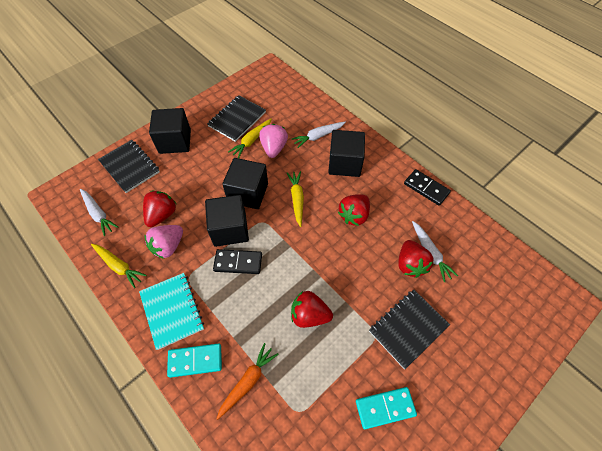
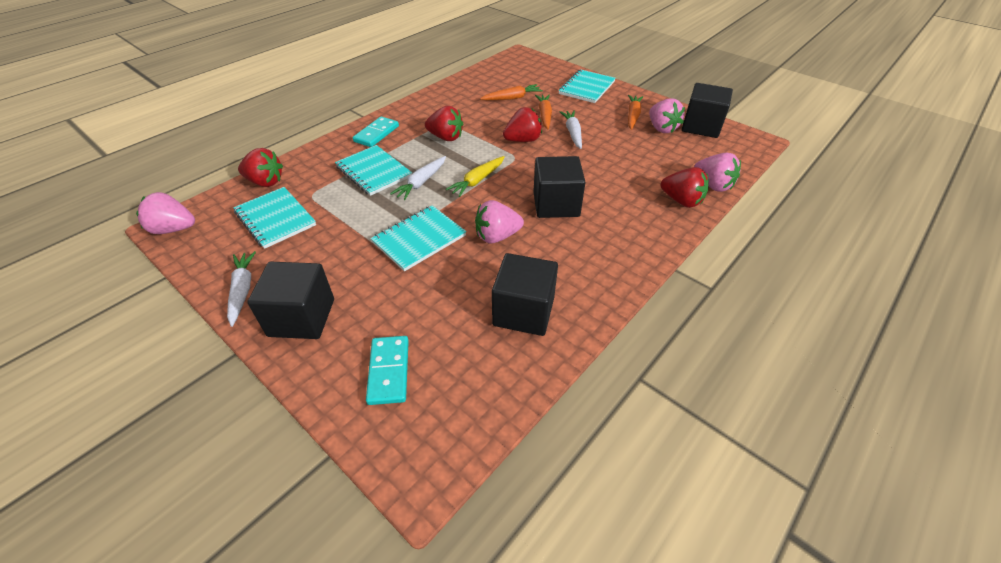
black domino: 2 -> 0
black notebook: 3 -> 0
orange carrot: 1 -> 3
pink strawberry: 2 -> 4
turquoise notebook: 1 -> 4
yellow carrot: 3 -> 1

